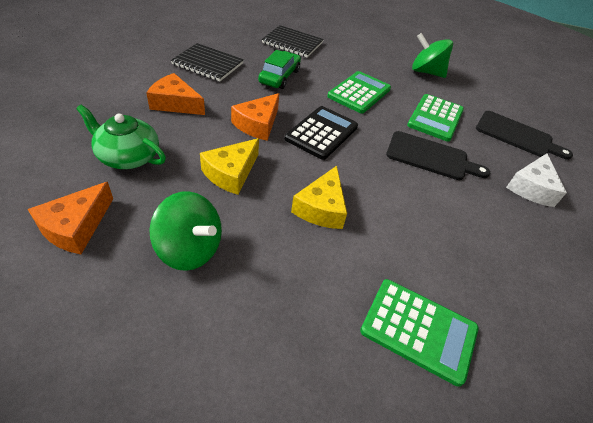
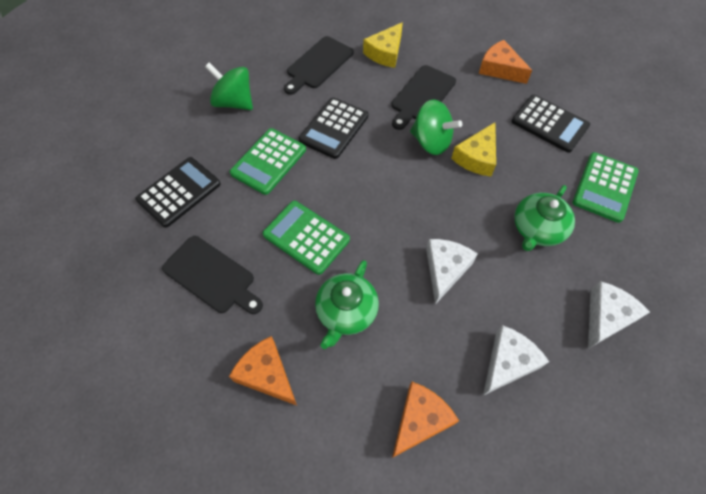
black calculator: 1 -> 3
black cutting board: 2 -> 3
black notebook: 2 -> 0
green car: 1 -> 0
green teapot: 1 -> 2
white cheese: 1 -> 3

